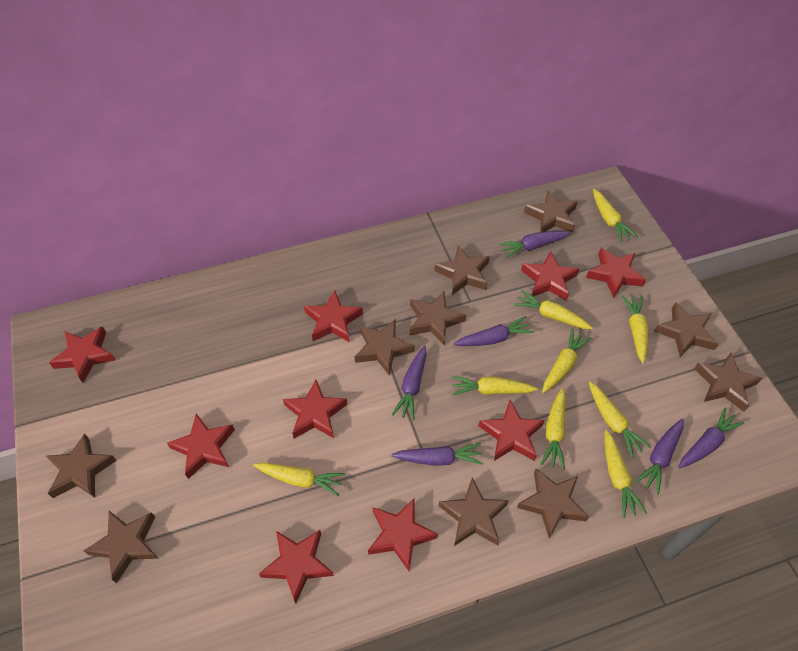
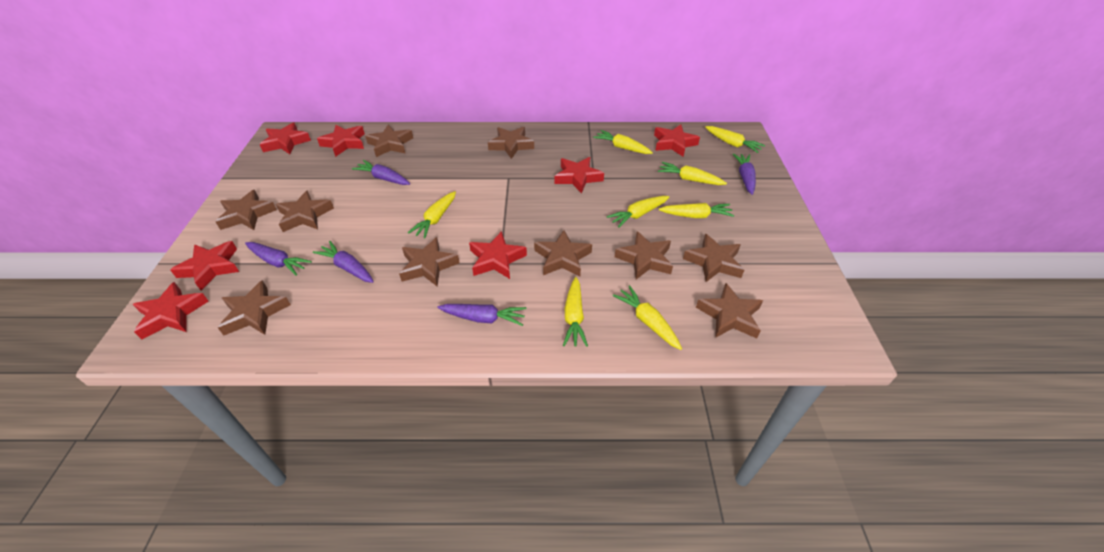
purple carrot: 6 -> 5
red star: 9 -> 7
yellow carrot: 9 -> 8

